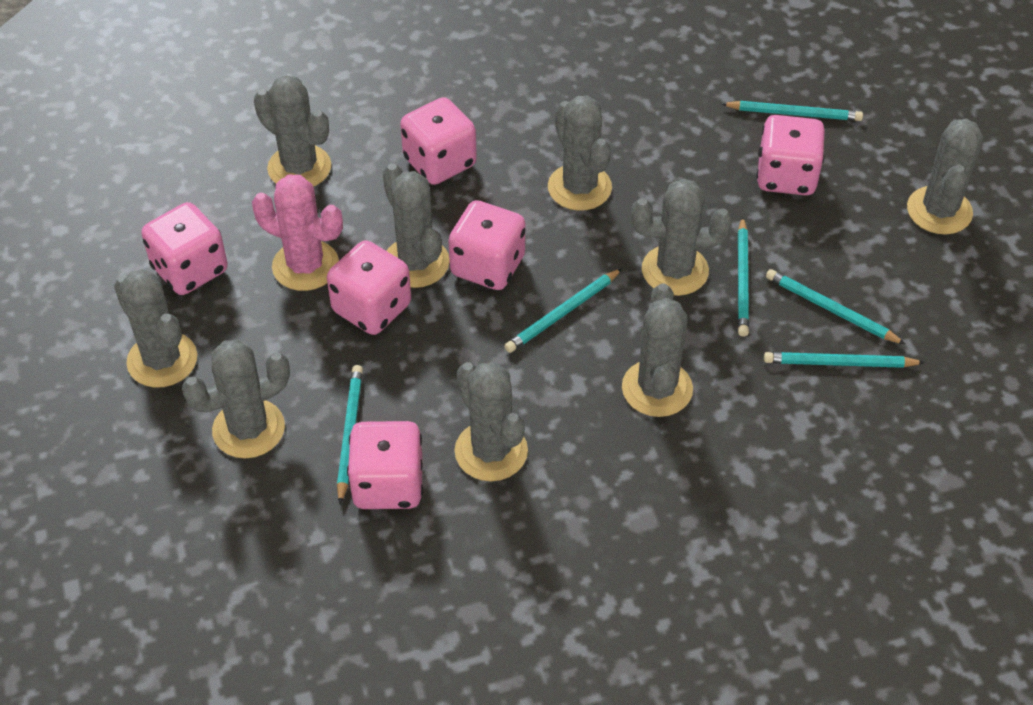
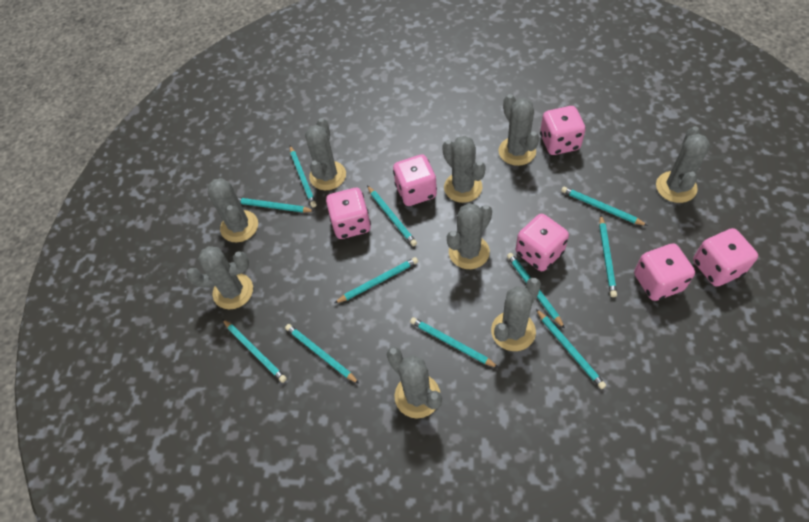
pink cactus: 1 -> 0
turquoise pencil: 6 -> 11

